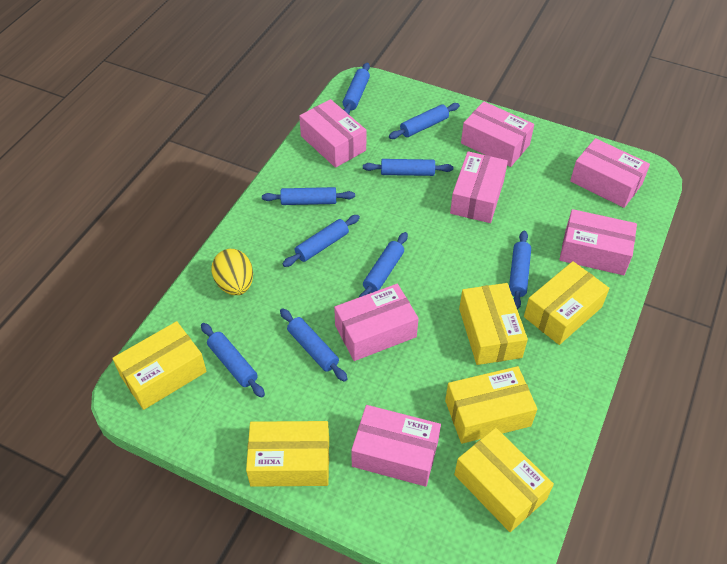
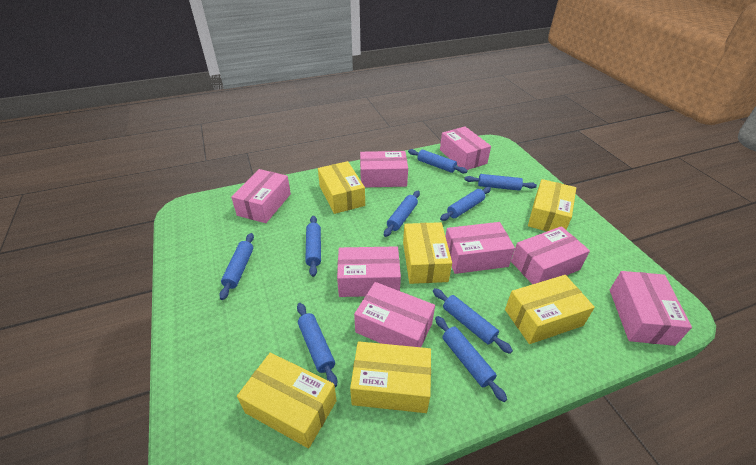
pink box: 7 -> 8
yellow egg: 1 -> 0

